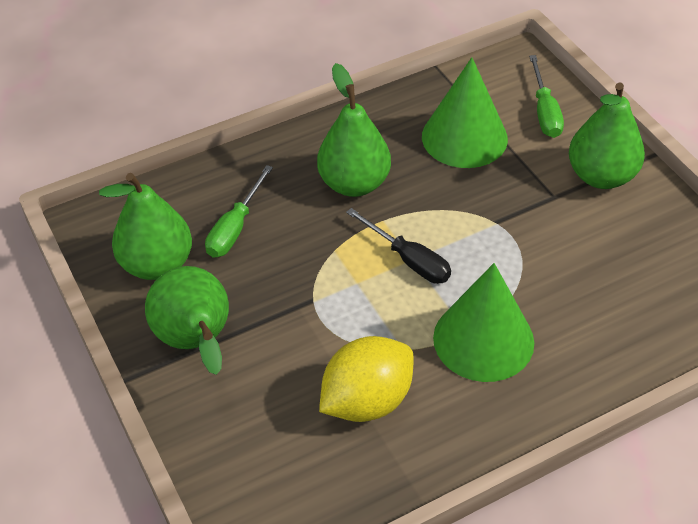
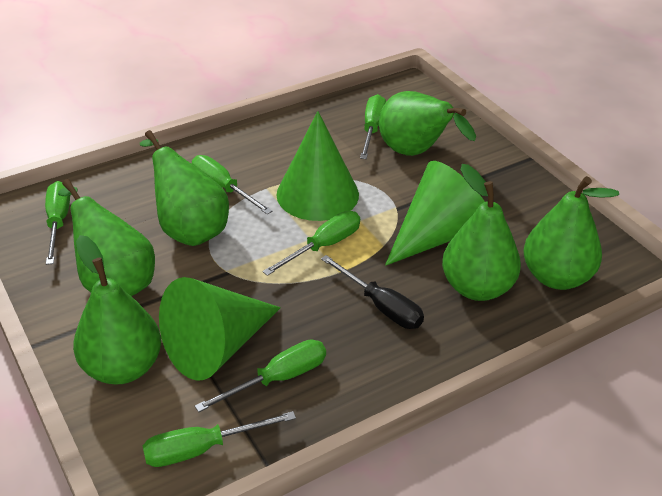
green cone: 2 -> 3
green pear: 4 -> 6
green screwdriver: 2 -> 6
yellow lemon: 1 -> 0

